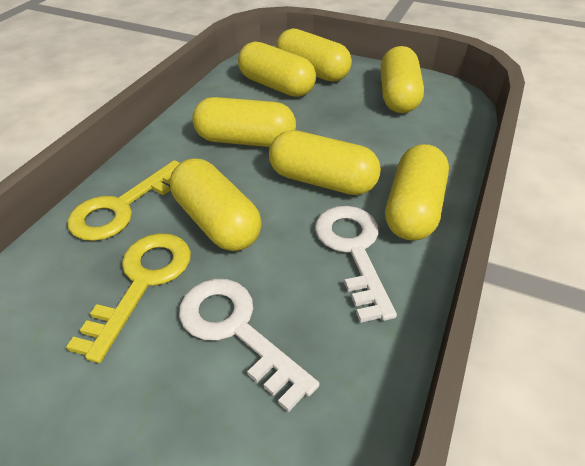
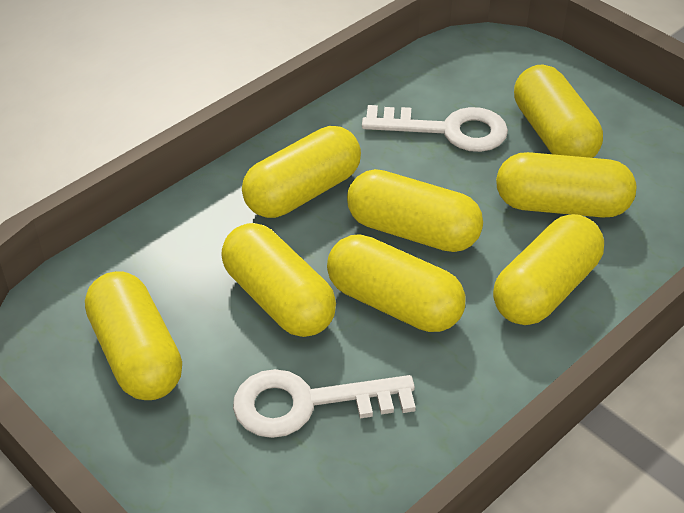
yellow capsule: 7 -> 8
yellow key: 2 -> 0

